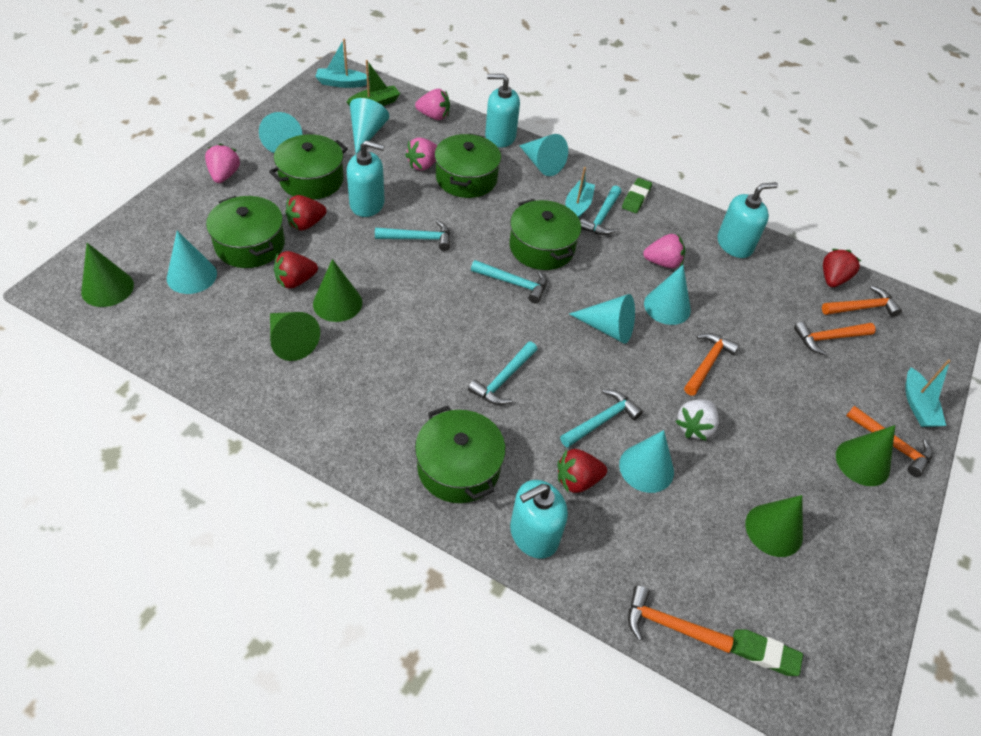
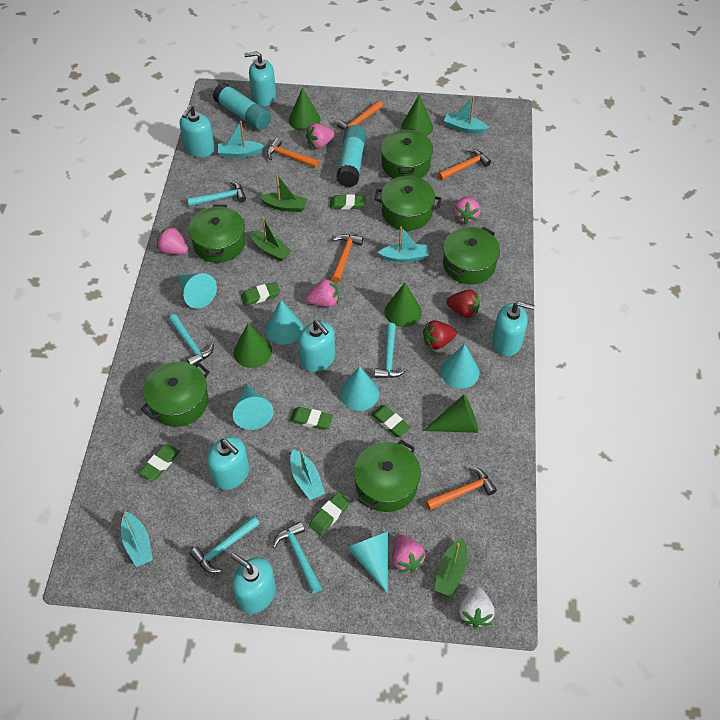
green boat: 1 -> 3
green eraser: 2 -> 6
green pot: 5 -> 6
pink strawberry: 4 -> 5
red strawberry: 4 -> 2
turquoise boat: 3 -> 5
turquoise cone: 7 -> 6
turquoise glue stick: 0 -> 2
turquoise soap dispenser: 4 -> 6

